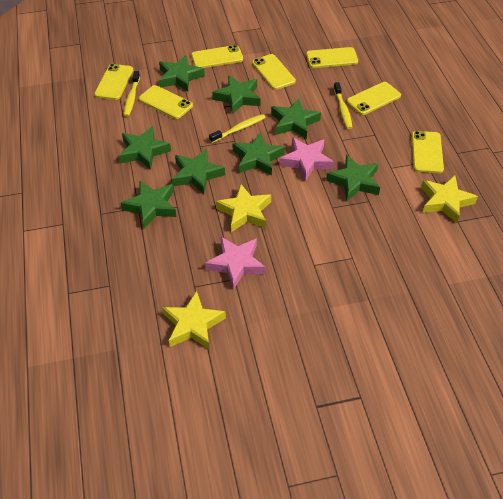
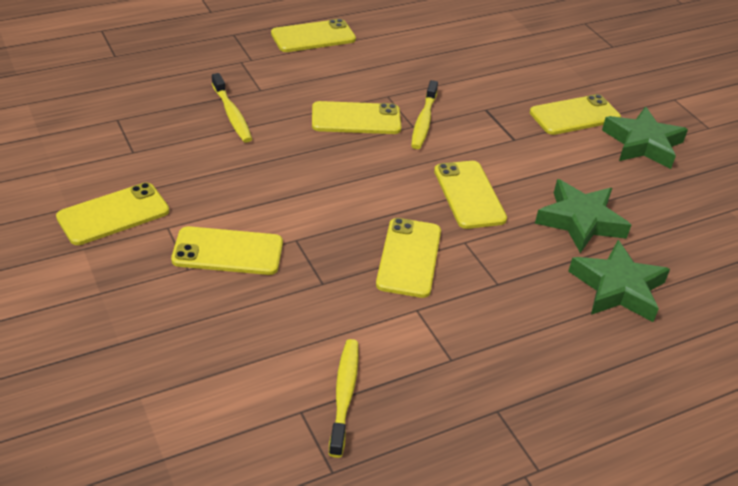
green star: 8 -> 3
pink star: 2 -> 0
yellow star: 3 -> 0

